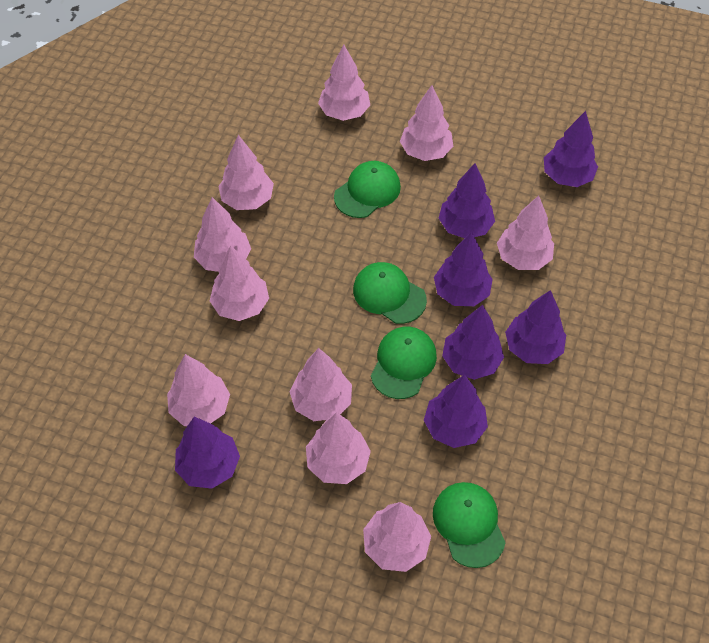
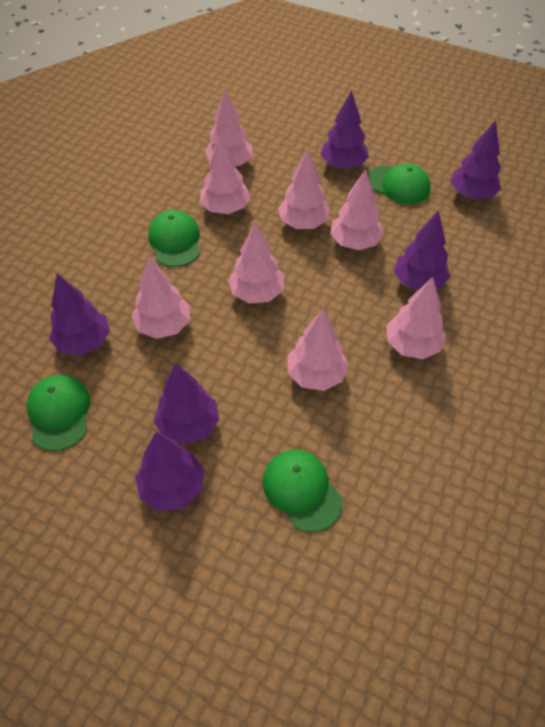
pink tree: 10 -> 8
purple tree: 7 -> 6

